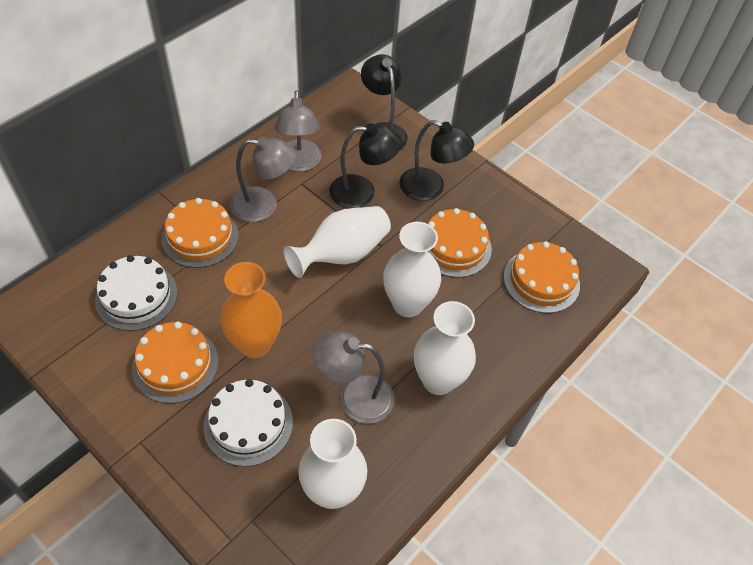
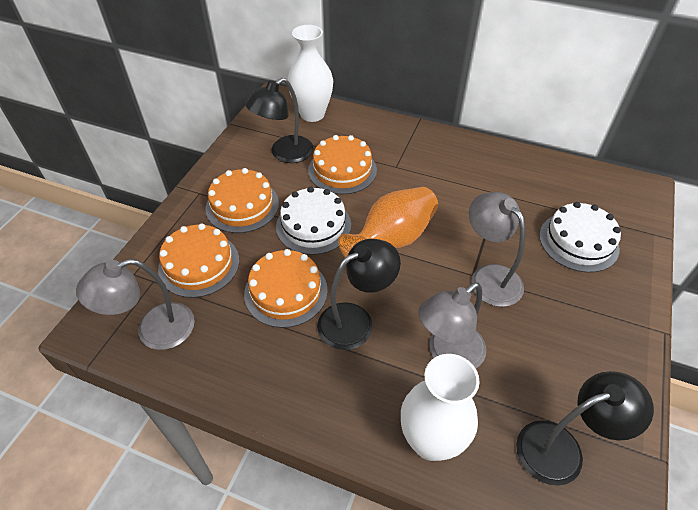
white vase: 4 -> 2

